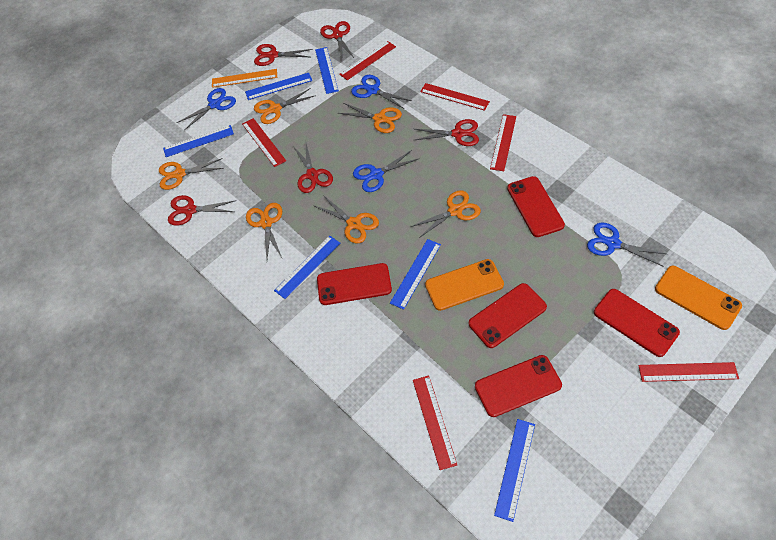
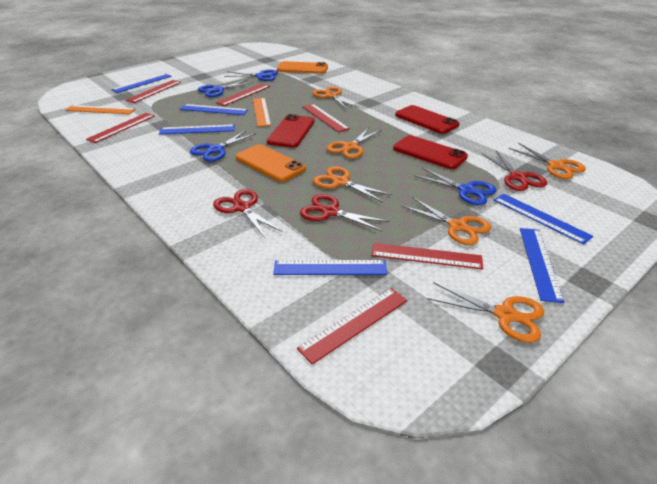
orange ruler: 1 -> 2
red phone: 5 -> 3
red scissors: 5 -> 3

